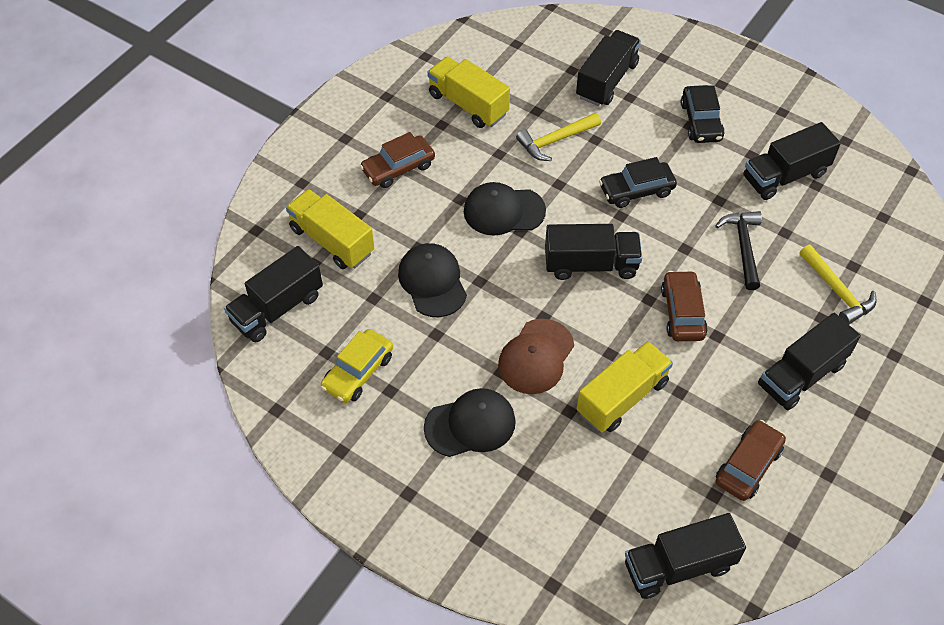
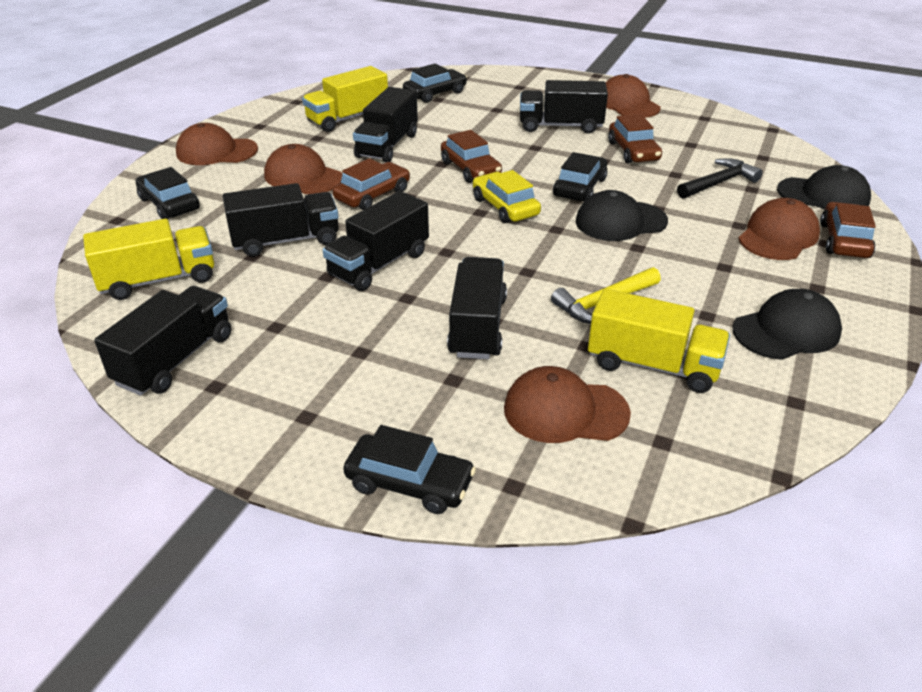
black car: 2 -> 4
brown cap: 1 -> 5
brown car: 3 -> 4
yellow hammer: 2 -> 1

